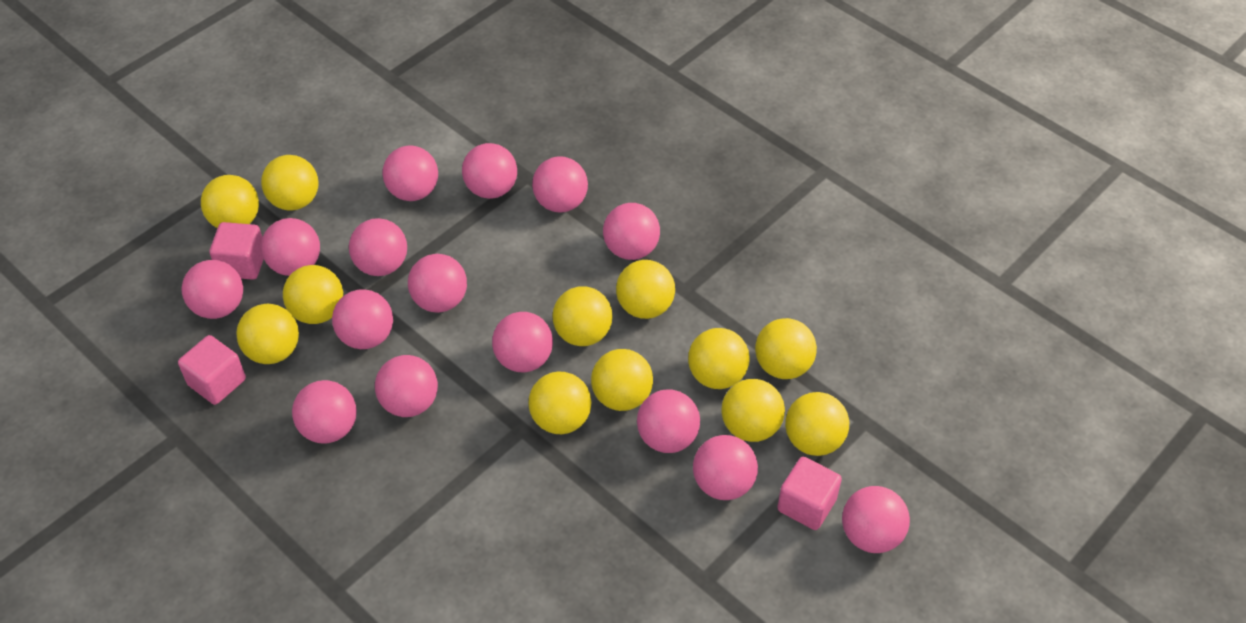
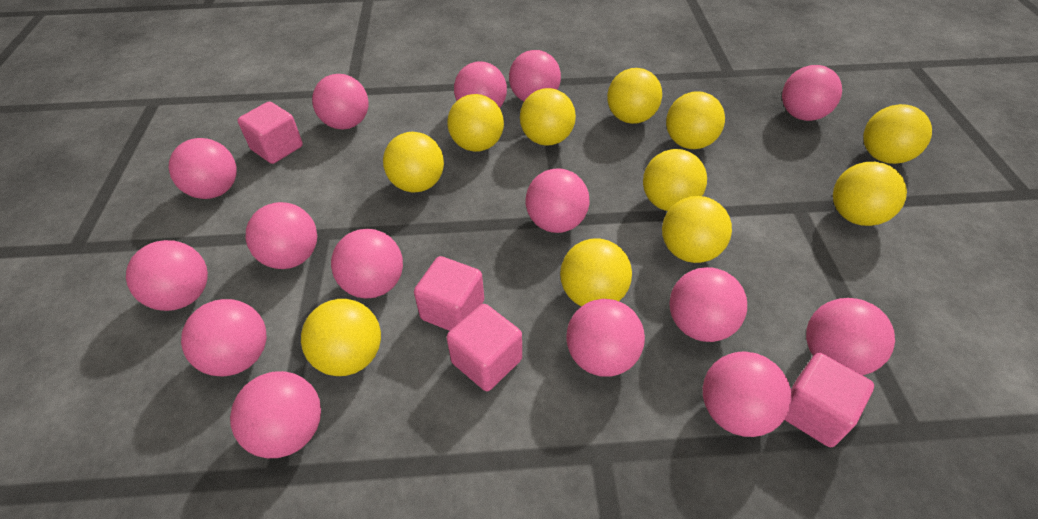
pink cube: 3 -> 4
yellow ball: 12 -> 11

